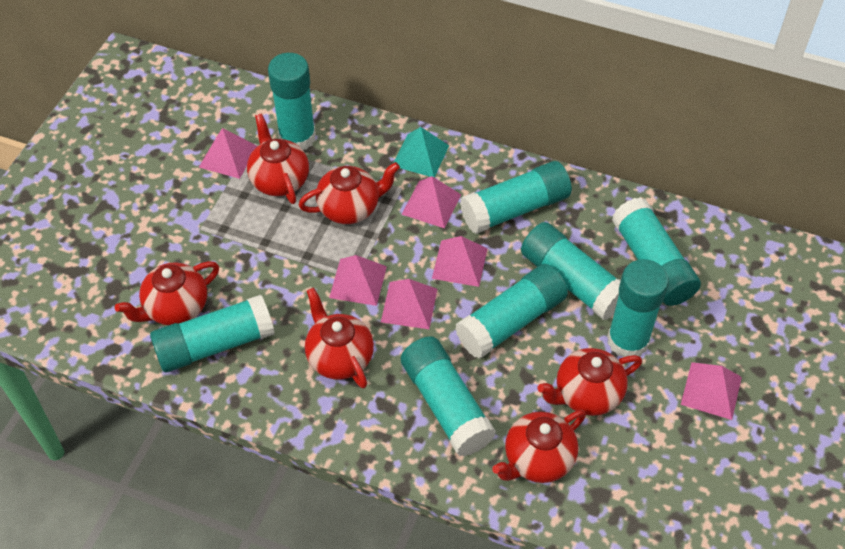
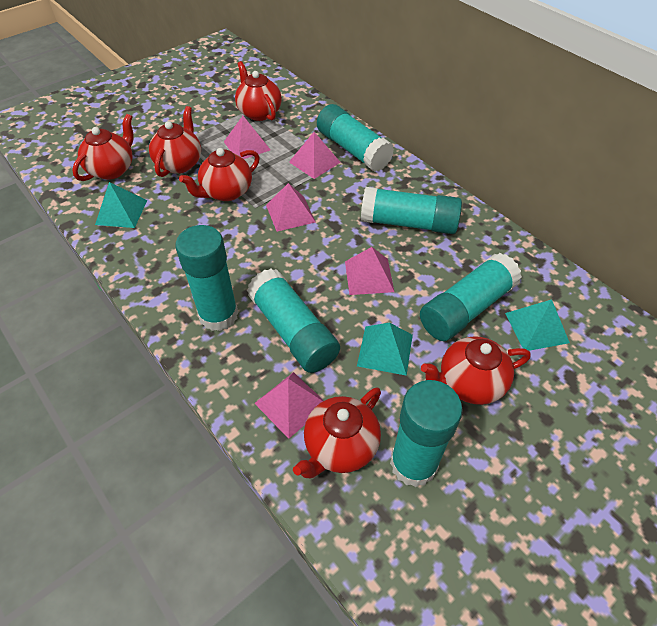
pink pyramid: 6 -> 5
turquoise glue stick: 8 -> 6
turquoise pyramid: 1 -> 3

